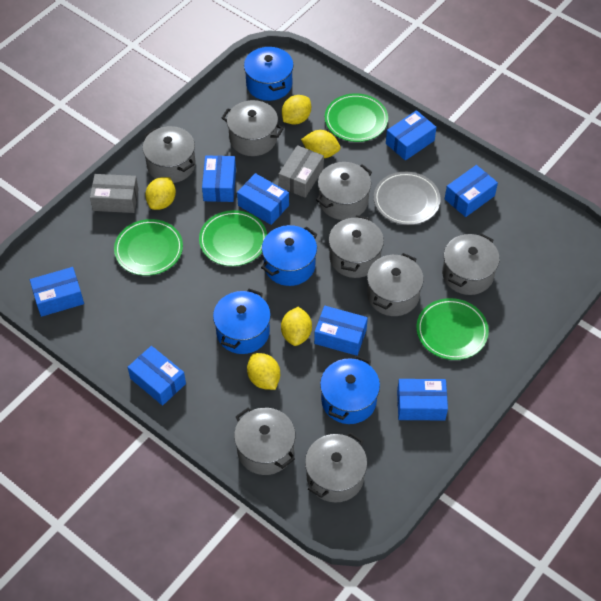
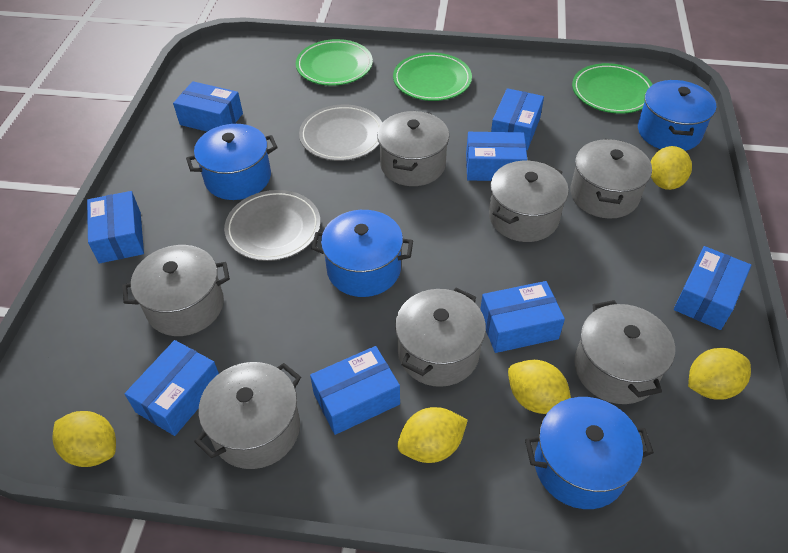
green plate: 4 -> 3
grey box: 2 -> 0
grey plate: 1 -> 2
grey pot: 8 -> 7

